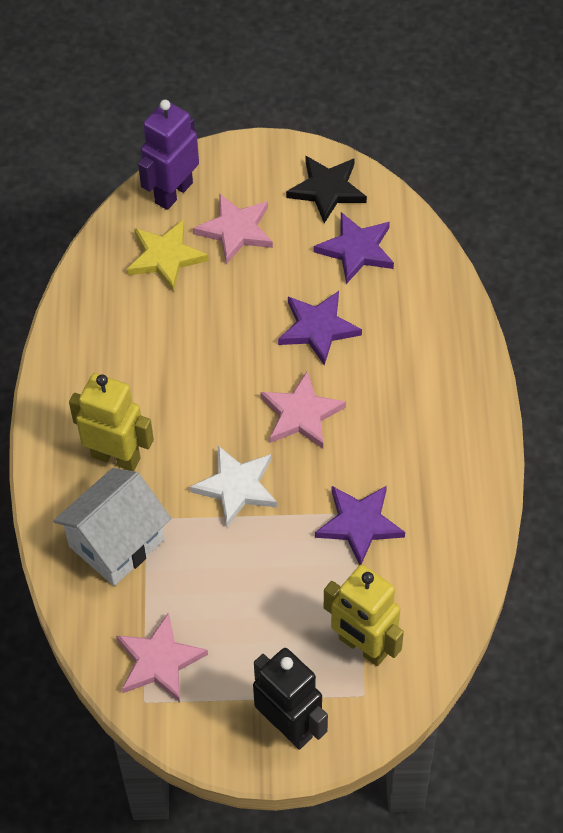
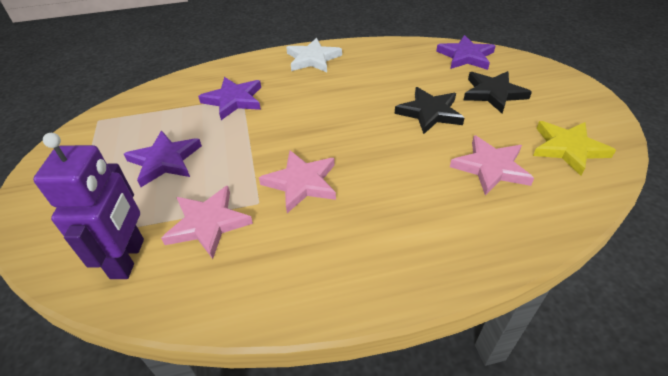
black robot: 1 -> 0
black star: 1 -> 2
white house: 1 -> 0
yellow robot: 2 -> 0

